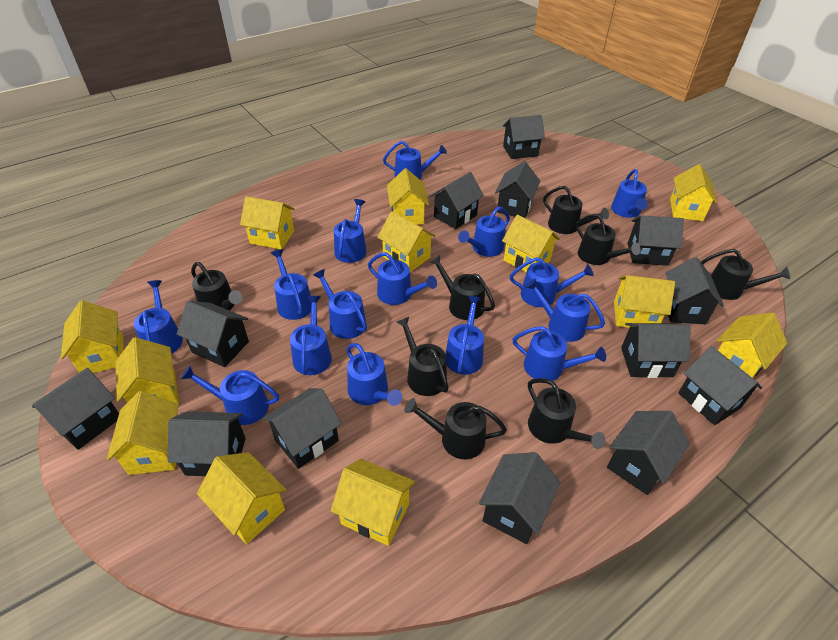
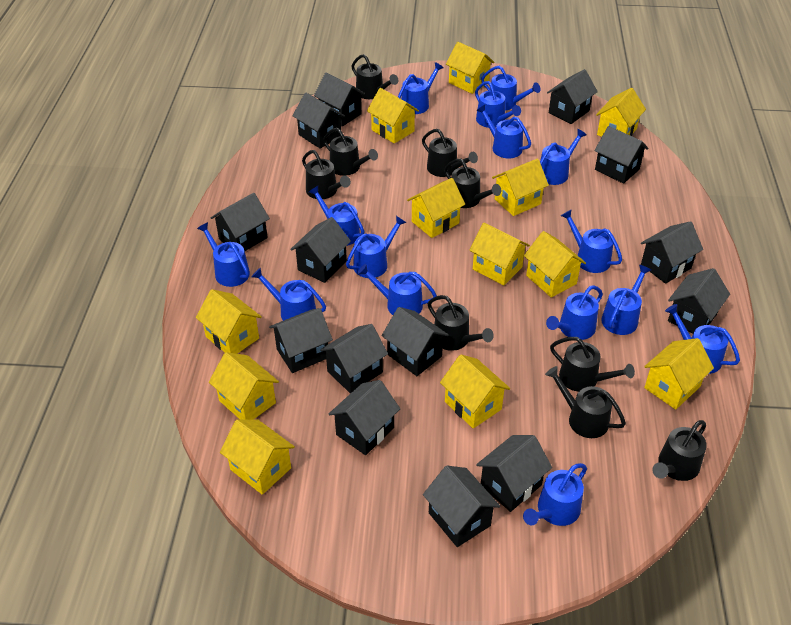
black house: 13 -> 14
black watering can: 8 -> 9

